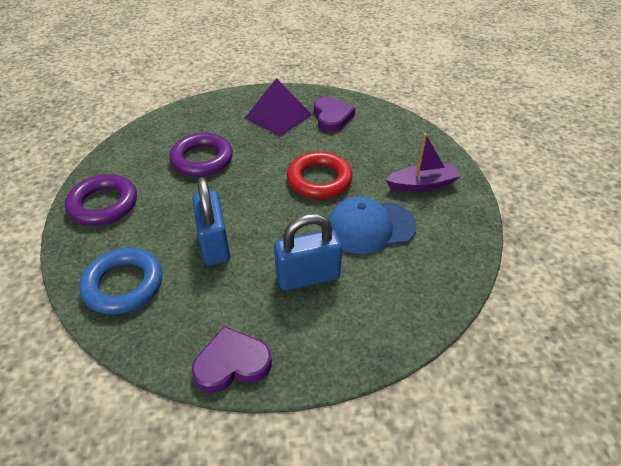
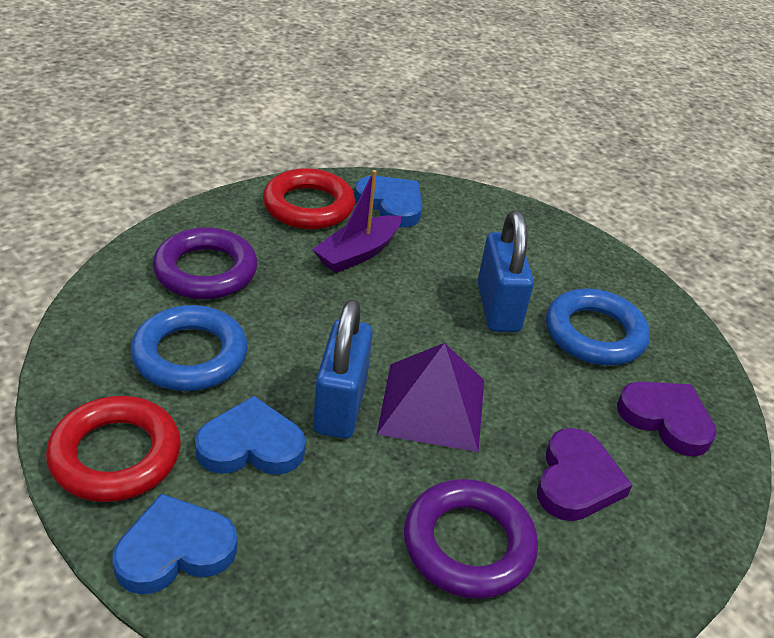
blue cap: 1 -> 0
blue heart: 0 -> 3
blue ring: 1 -> 2
red ring: 1 -> 2

